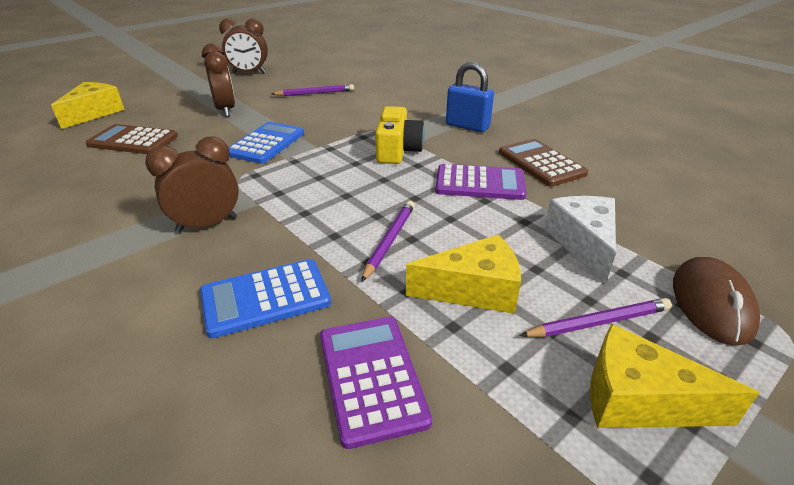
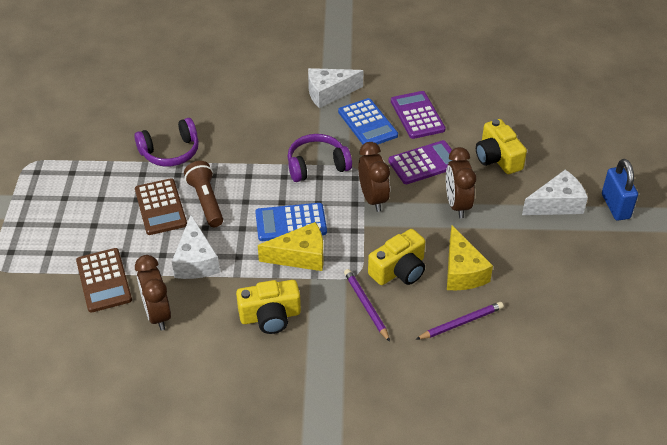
brown flashlight: 0 -> 1
brown mouse: 1 -> 0
purple headphones: 0 -> 2
purple pencil: 3 -> 2
white cheese: 1 -> 3
yellow camera: 1 -> 3
yellow cheese: 3 -> 2

